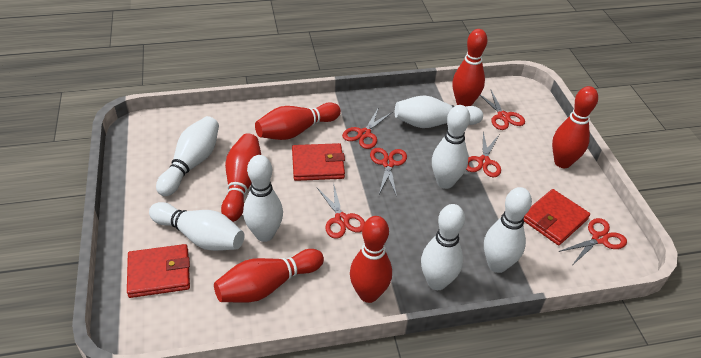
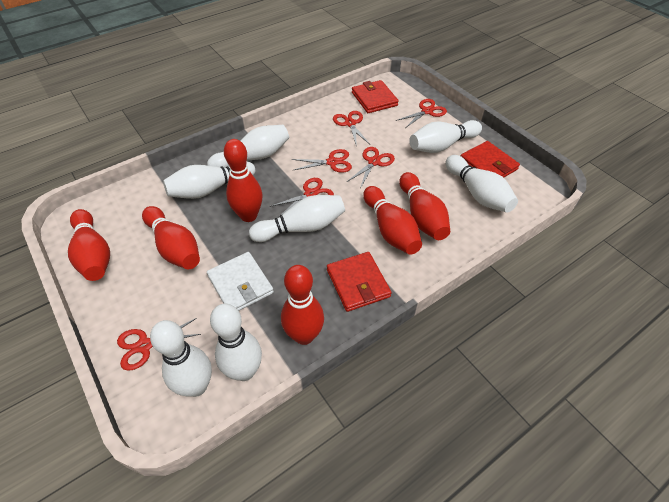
white wallet: 0 -> 1

